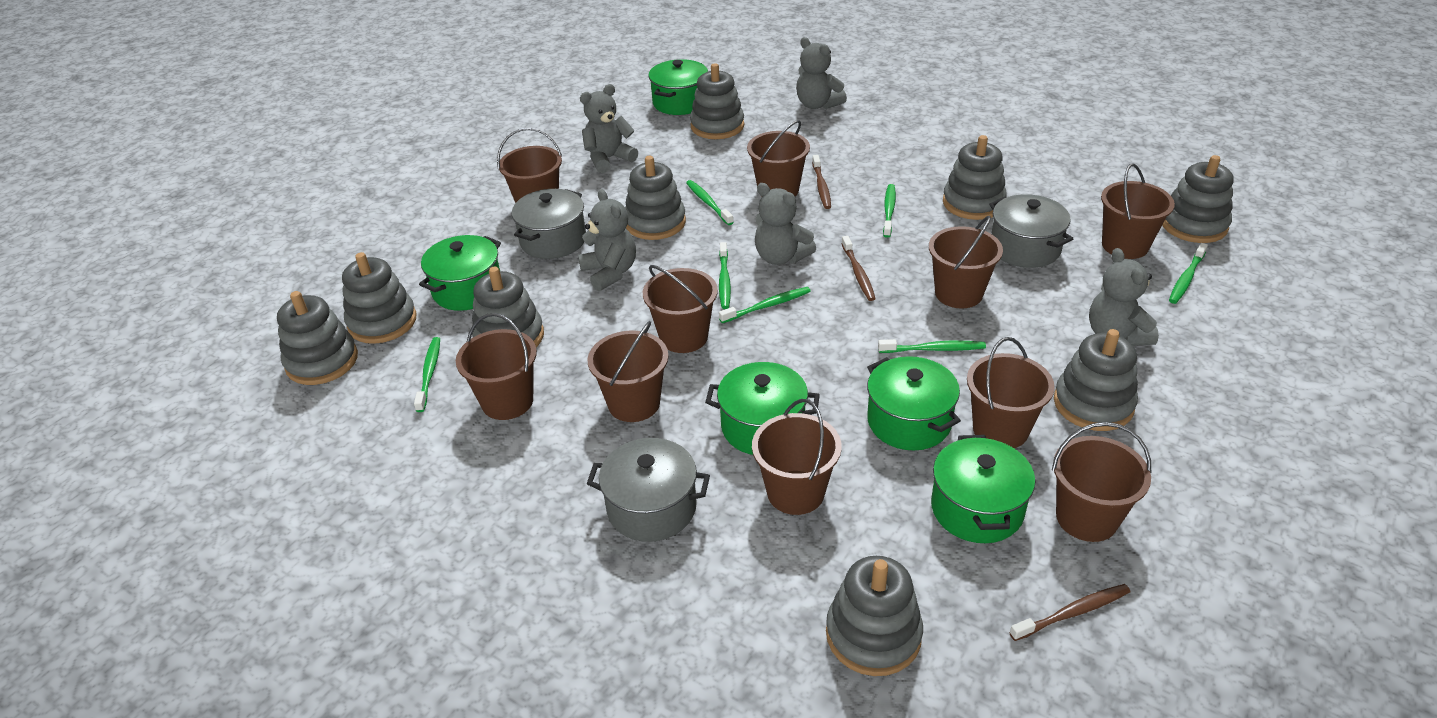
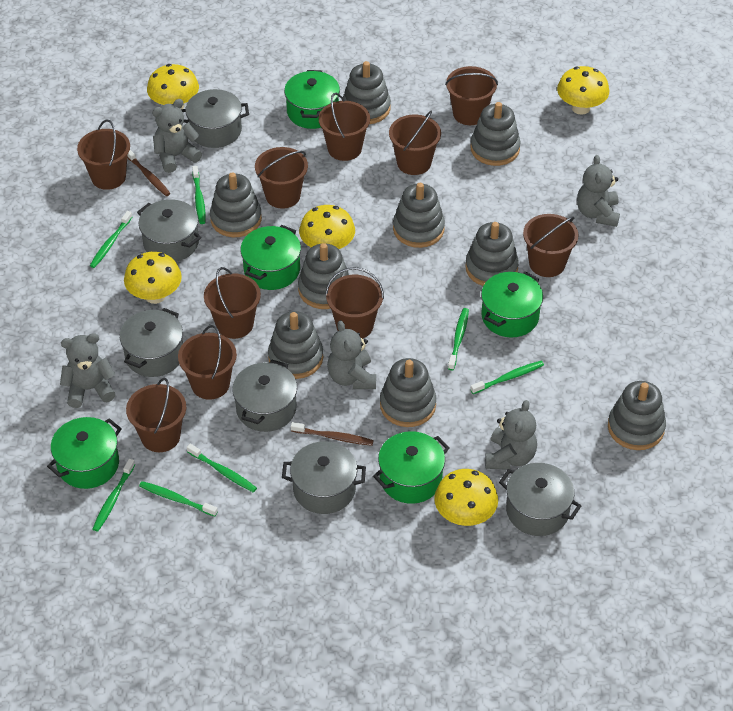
brown toothbrush: 3 -> 2
grey pot: 3 -> 6
yellow mushroom: 0 -> 5

